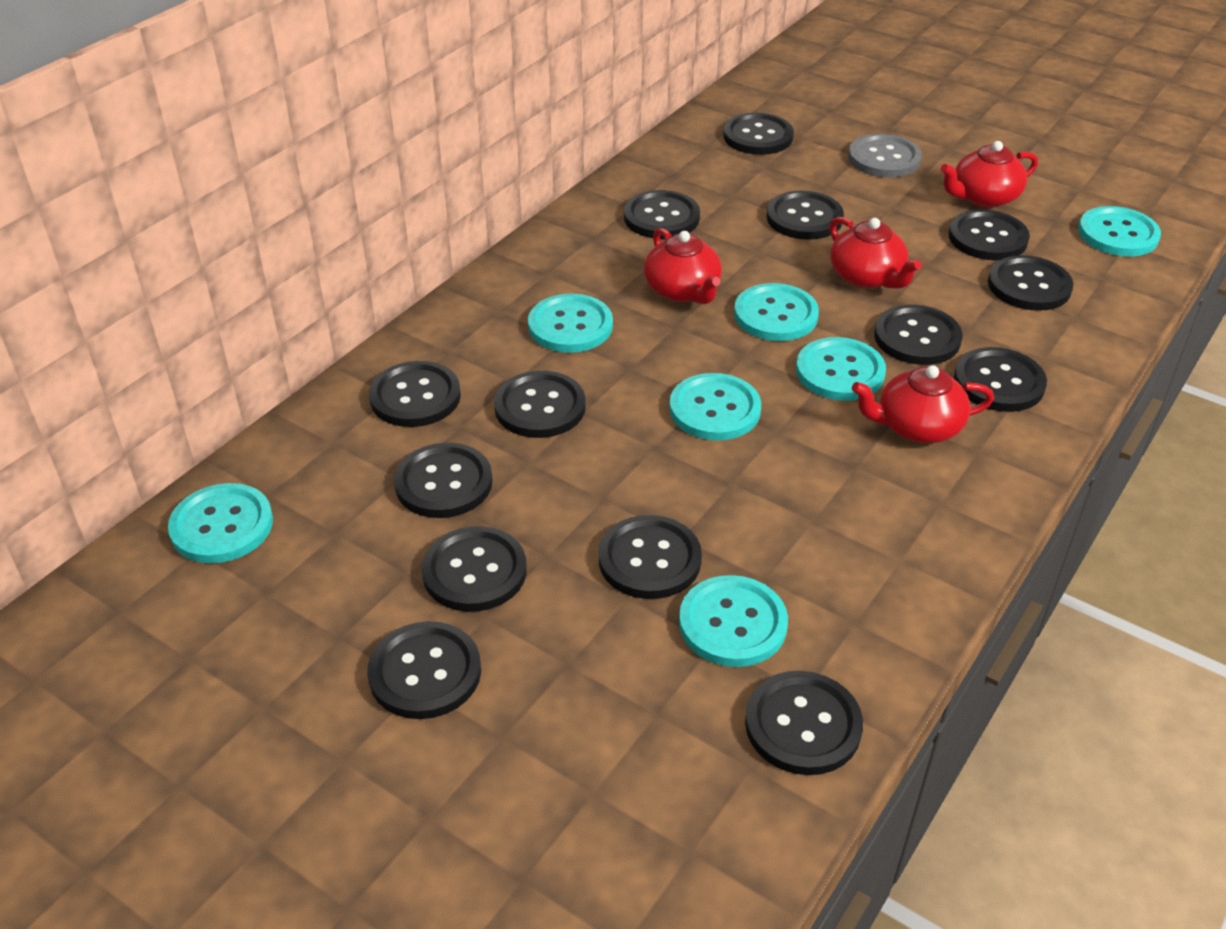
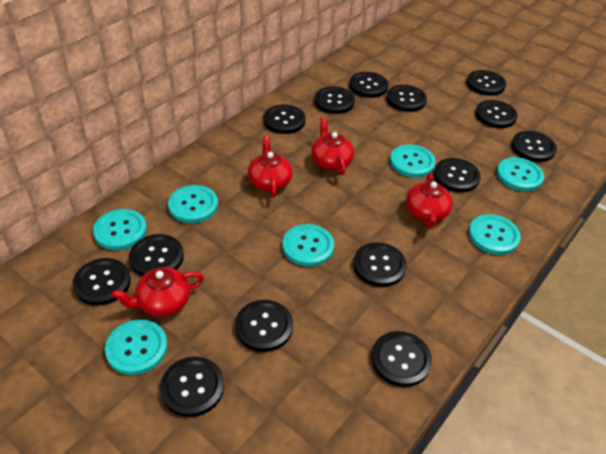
grey button: 1 -> 0

